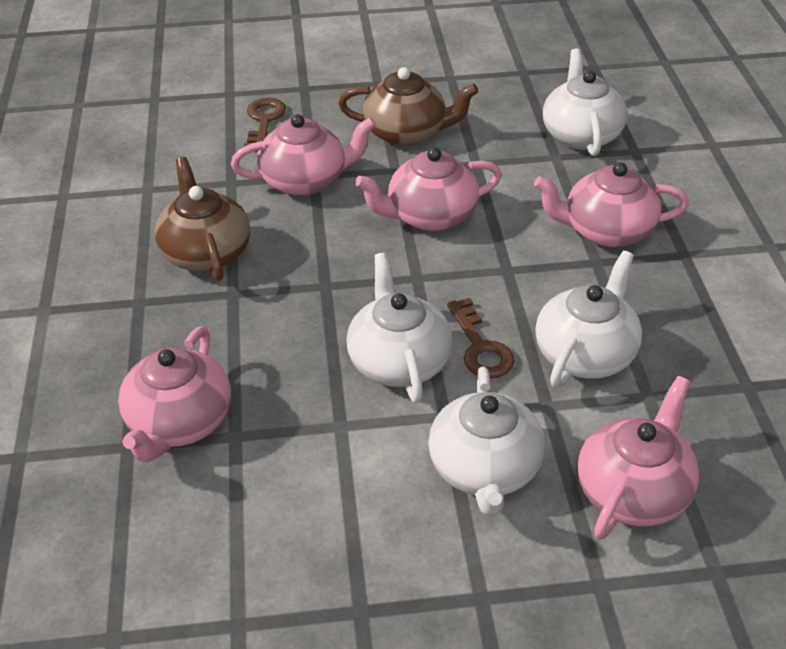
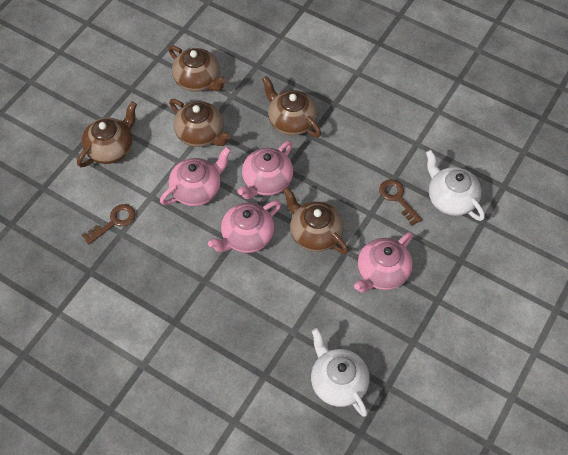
brown teapot: 2 -> 5
pink teapot: 5 -> 4
white teapot: 4 -> 2

